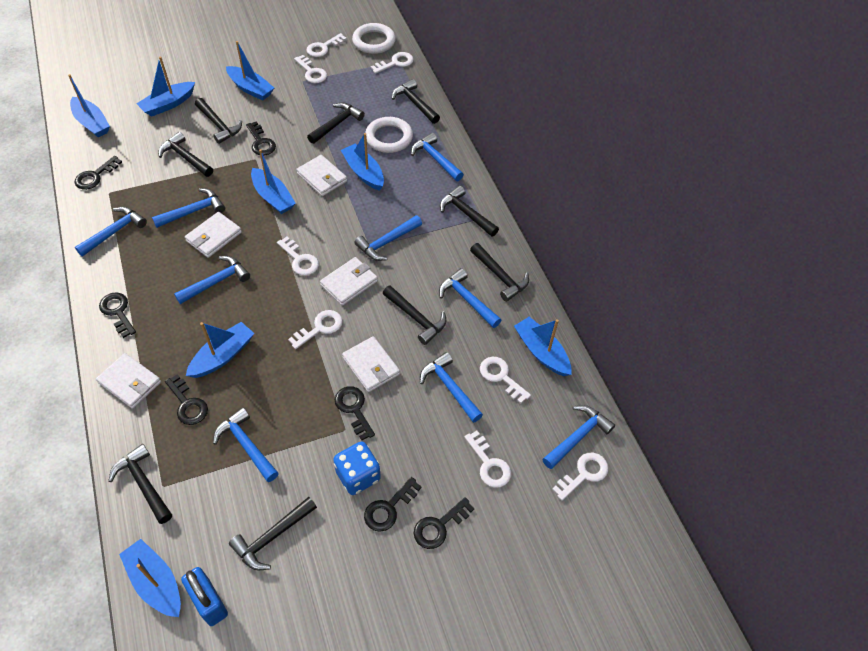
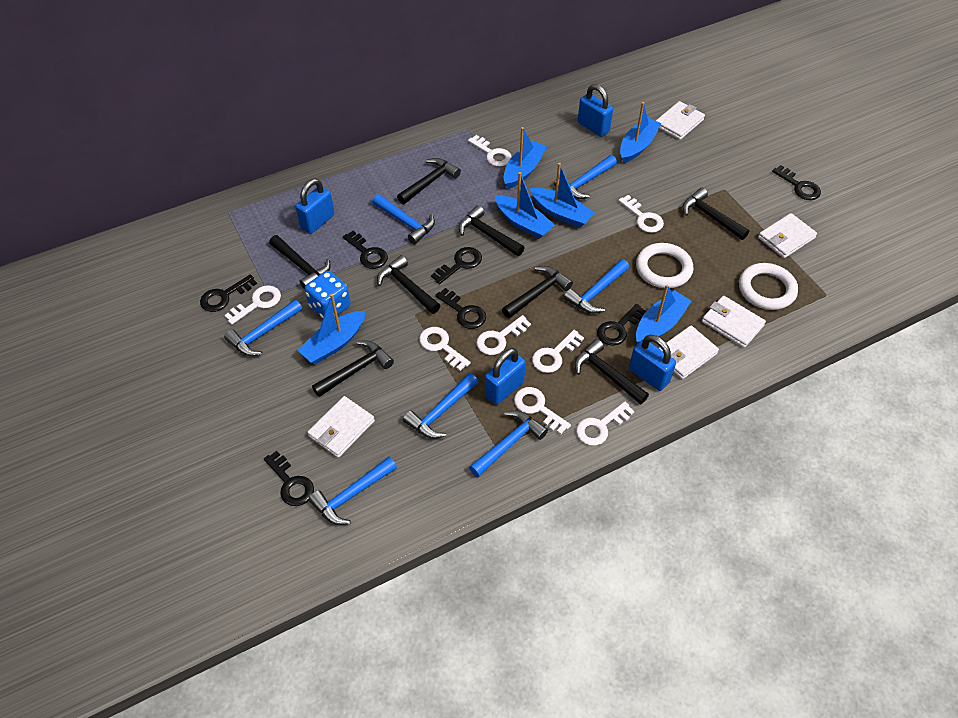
black hammer: 9 -> 8
blue boat: 8 -> 6
blue hammer: 9 -> 7
blue padlock: 1 -> 4

